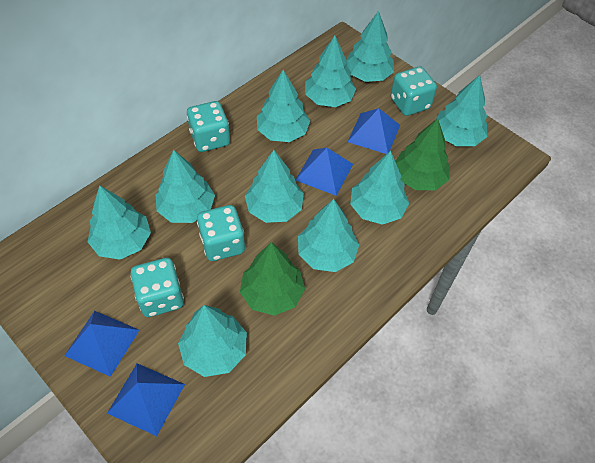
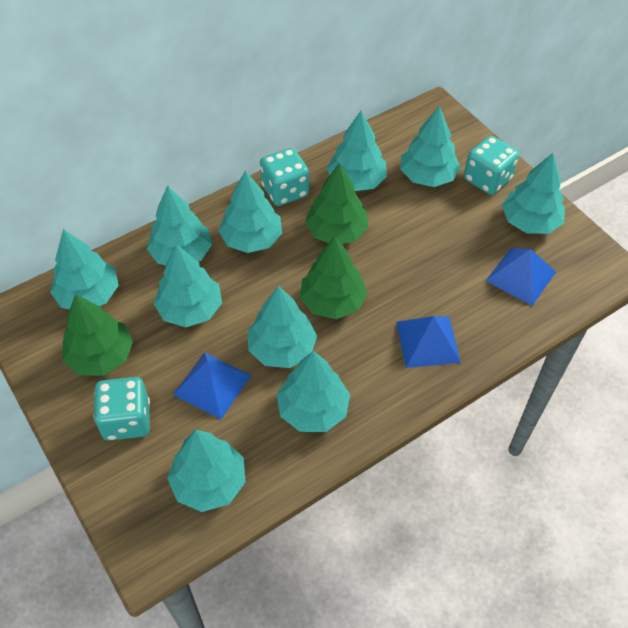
blue pyramid: 4 -> 3
green tree: 2 -> 3
turquoise dice: 4 -> 3

